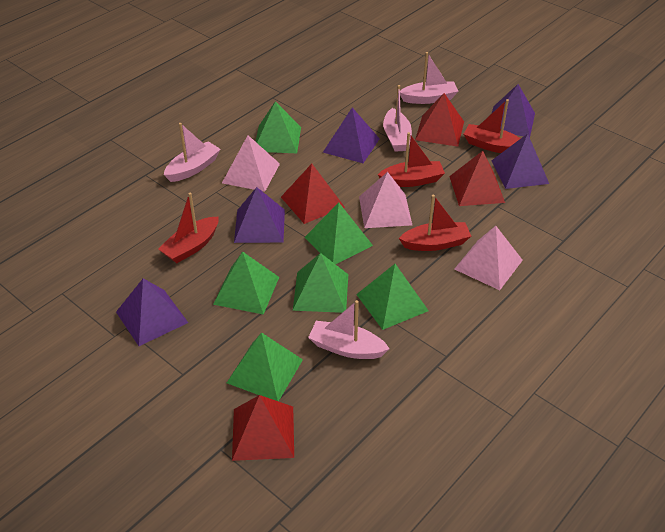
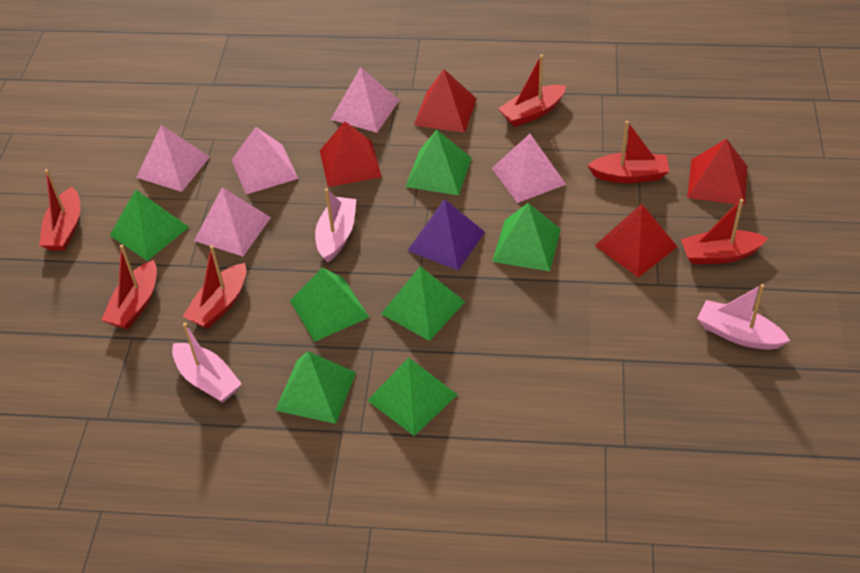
green pyramid: 6 -> 7
pink boat: 4 -> 3
pink pyramid: 3 -> 5
purple pyramid: 5 -> 1
red boat: 4 -> 6

